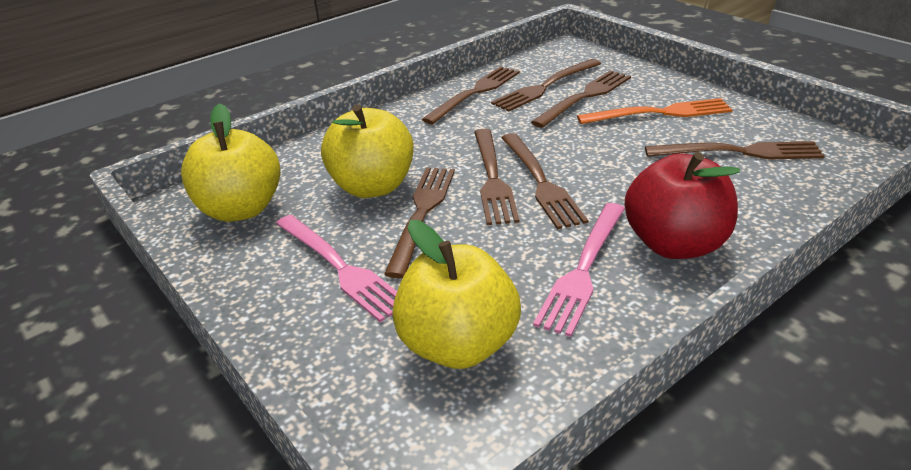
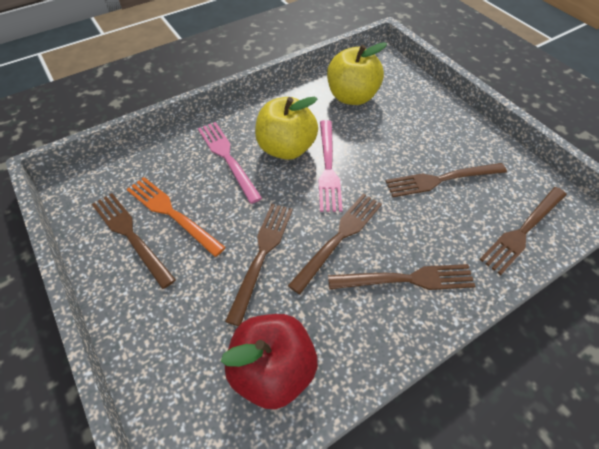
brown fork: 7 -> 6
yellow apple: 3 -> 2

